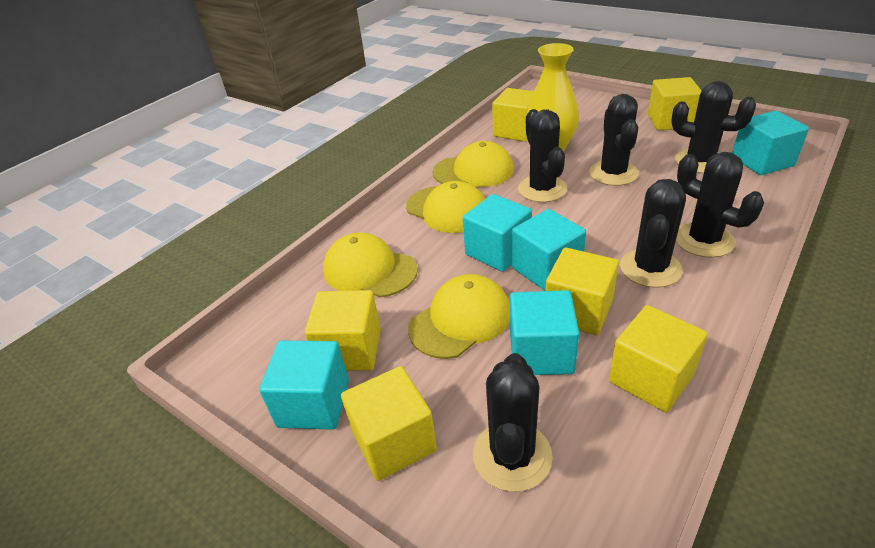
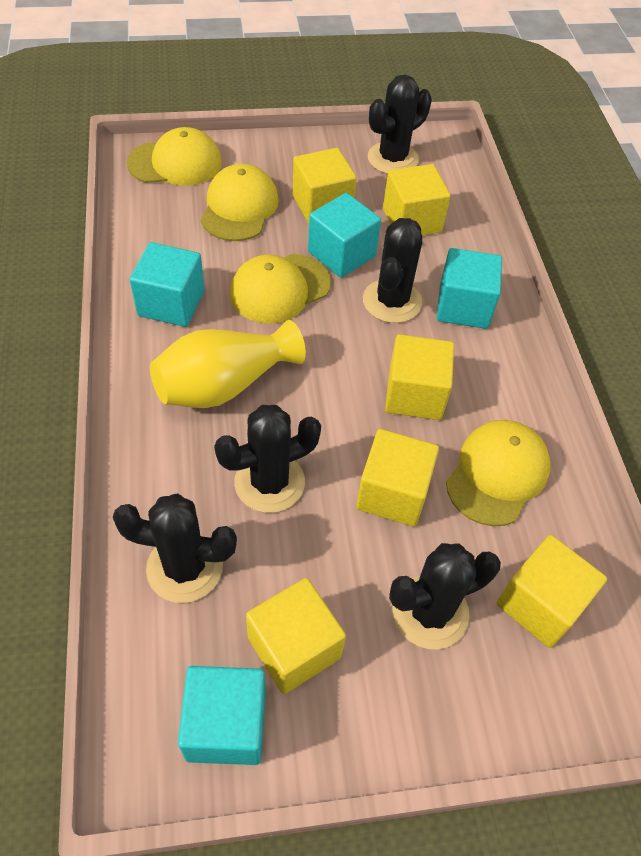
black cactus: 6 -> 5
turquoise cube: 5 -> 4

